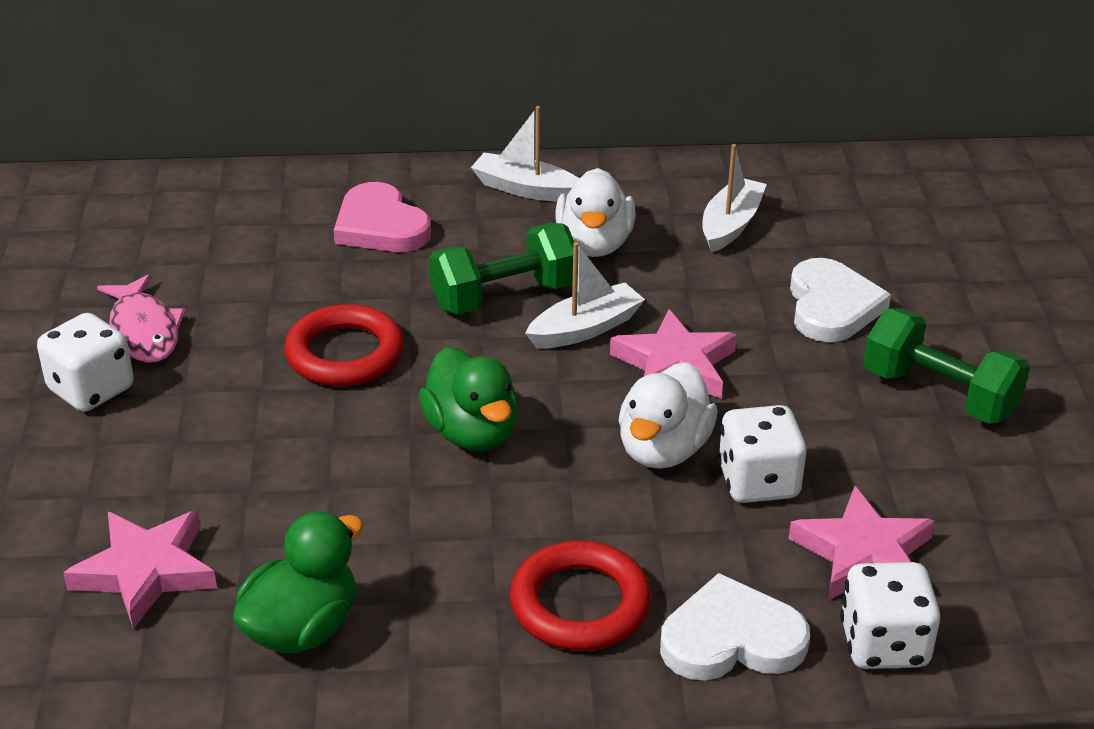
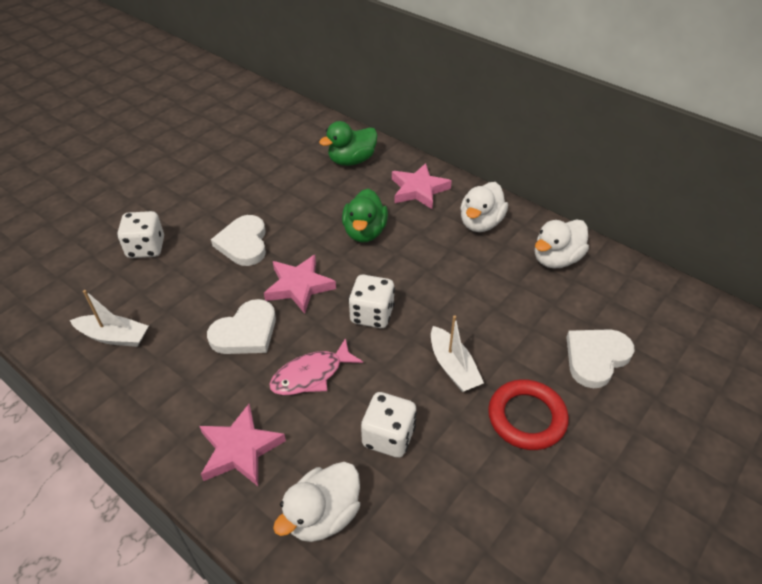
green dumbbell: 2 -> 0
pink heart: 1 -> 0
red ring: 2 -> 1
white boat: 3 -> 2
white duck: 2 -> 3
white heart: 2 -> 3

